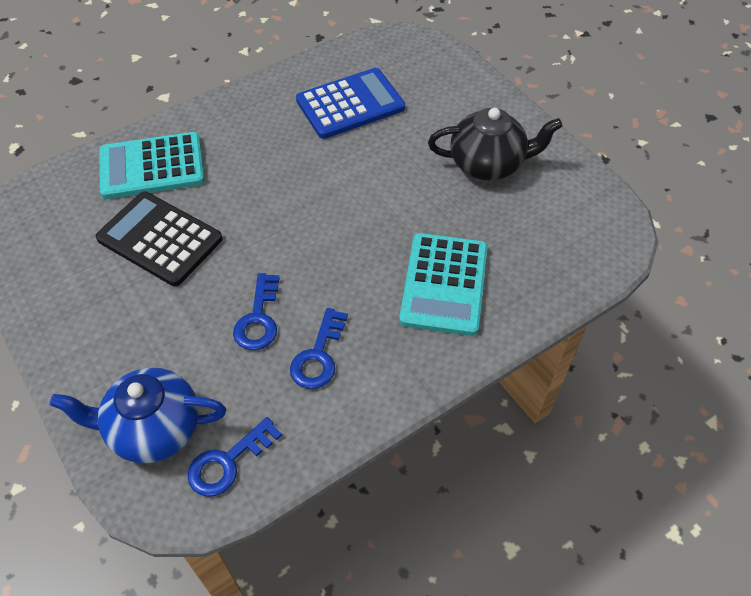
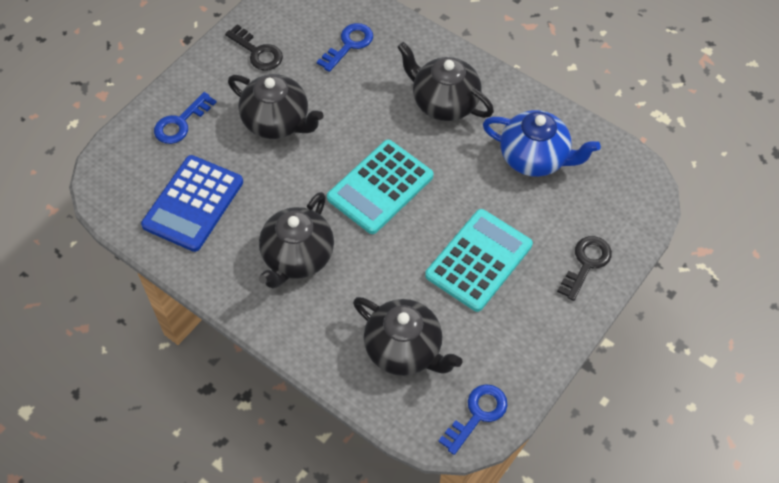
black calculator: 1 -> 0
black key: 0 -> 2
black teapot: 1 -> 4

